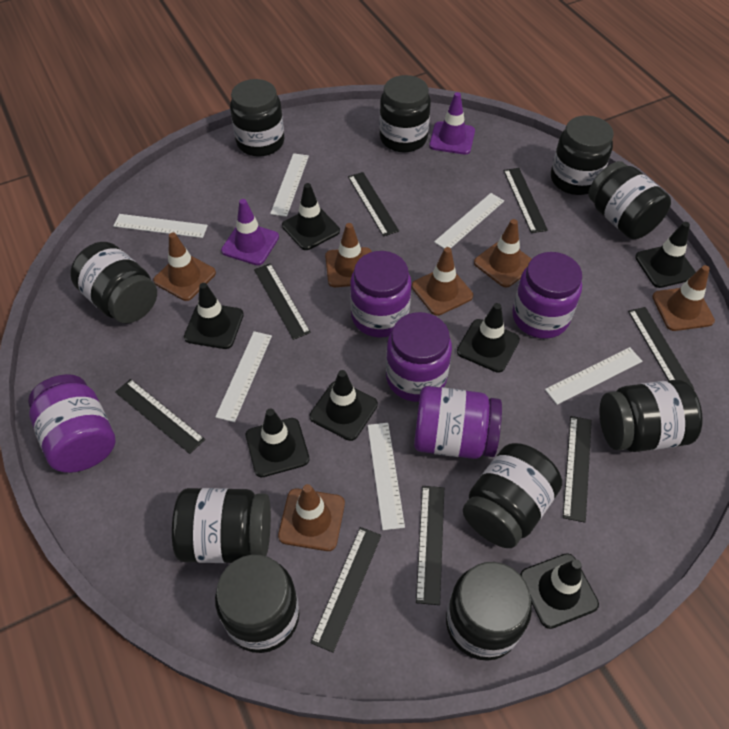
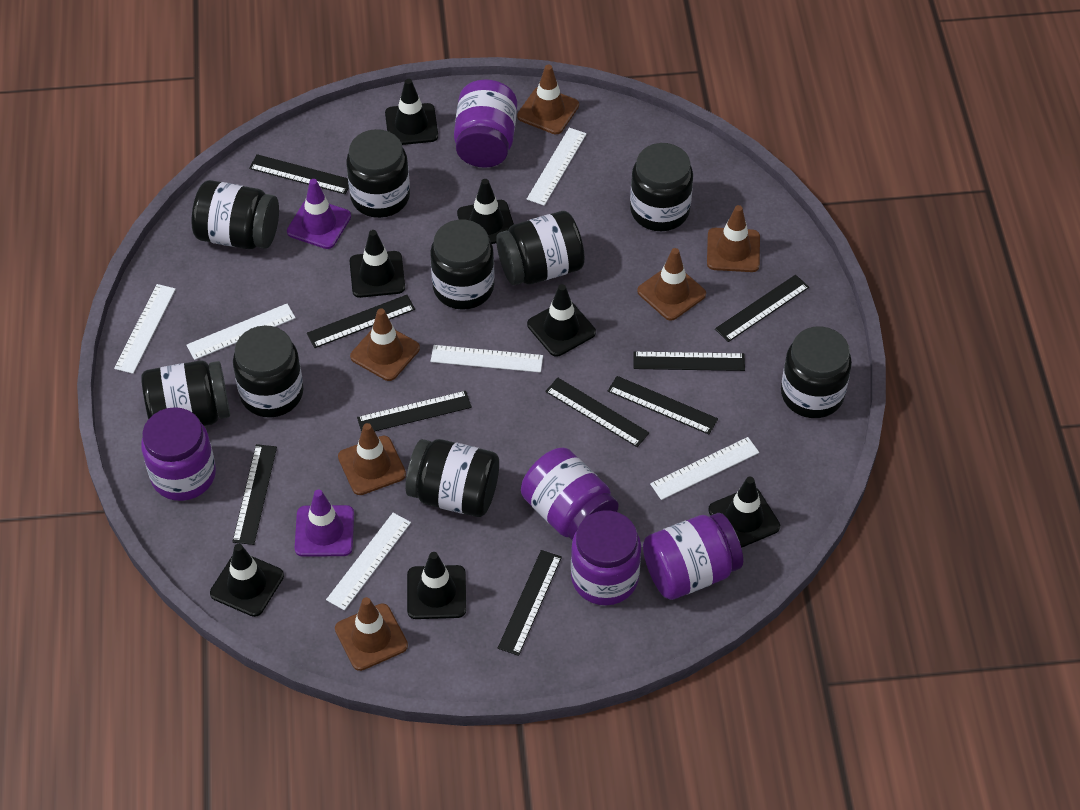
black jar: 10 -> 9
black ruler: 8 -> 9

